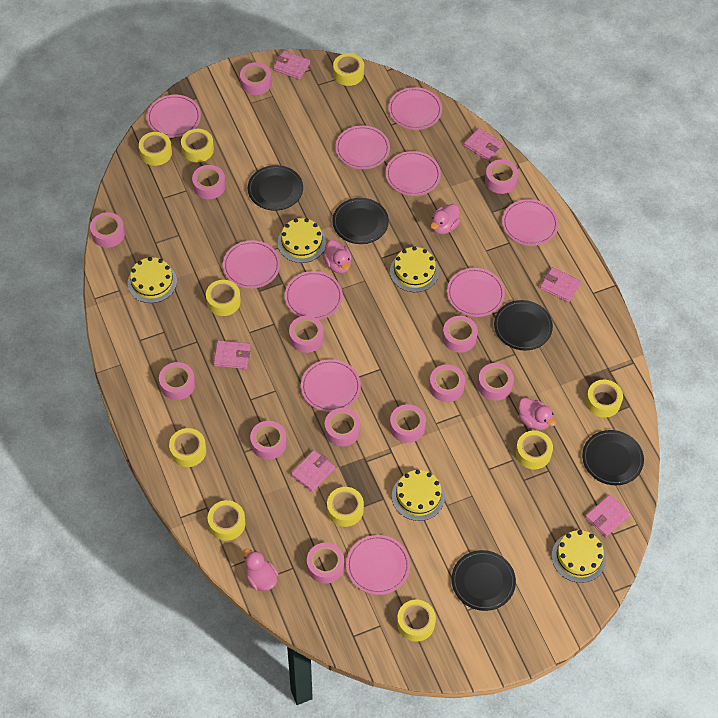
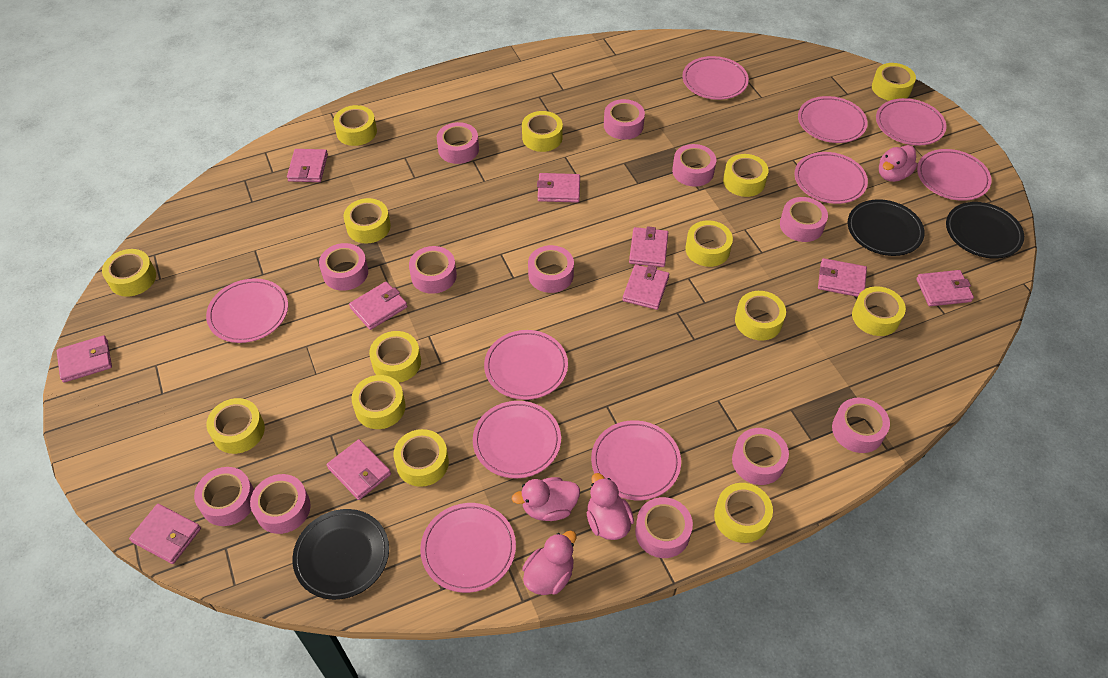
black plate: 5 -> 3
pink tape: 13 -> 12
pink wallet: 6 -> 10
yellow cake: 5 -> 0
yellow tape: 10 -> 14

